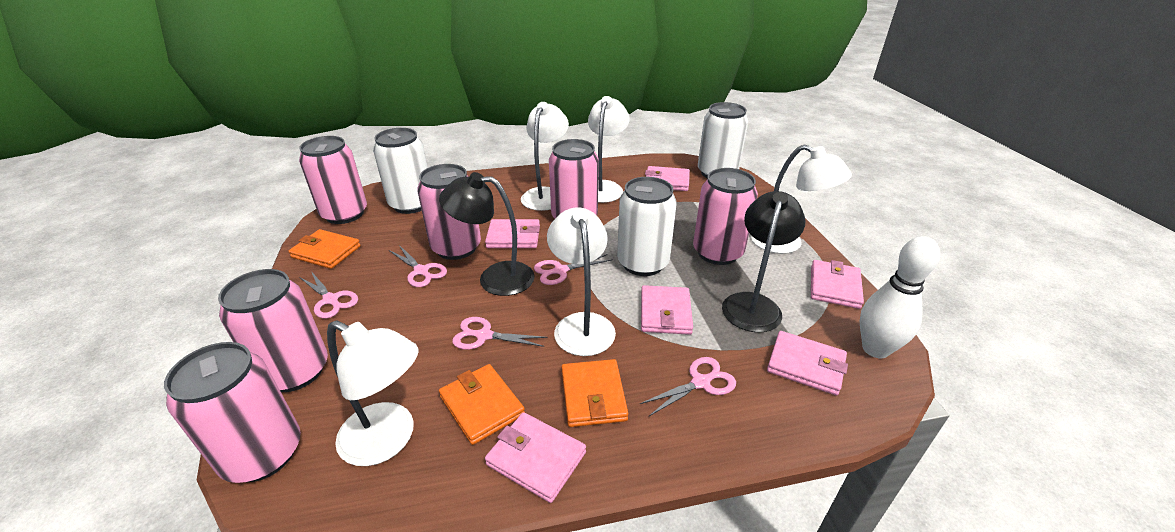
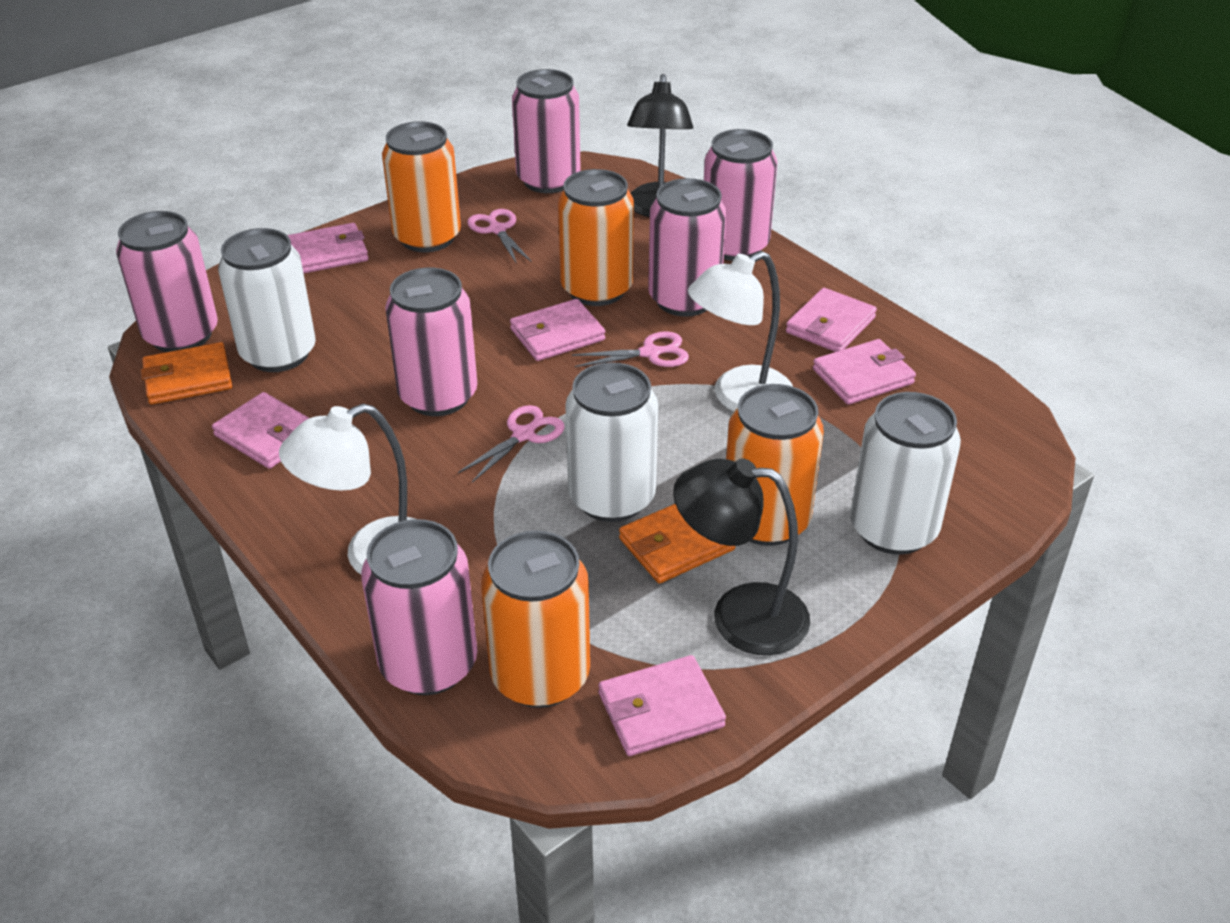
orange can: 0 -> 4
orange wallet: 3 -> 2
pink scissors: 5 -> 3
white bowling pin: 1 -> 0
white lamp: 5 -> 2

